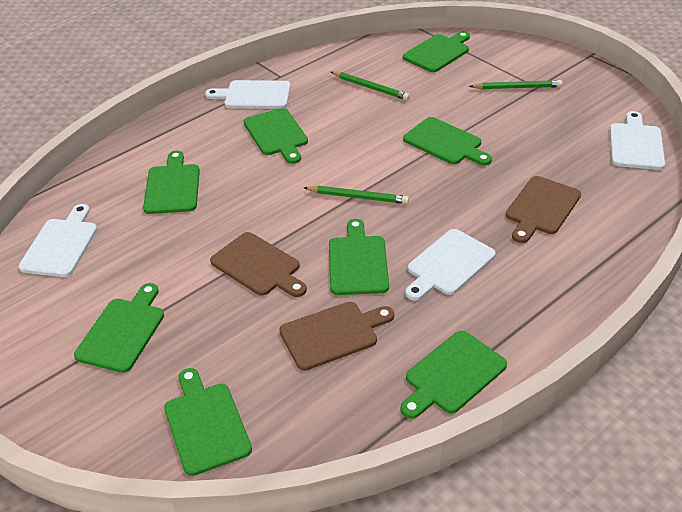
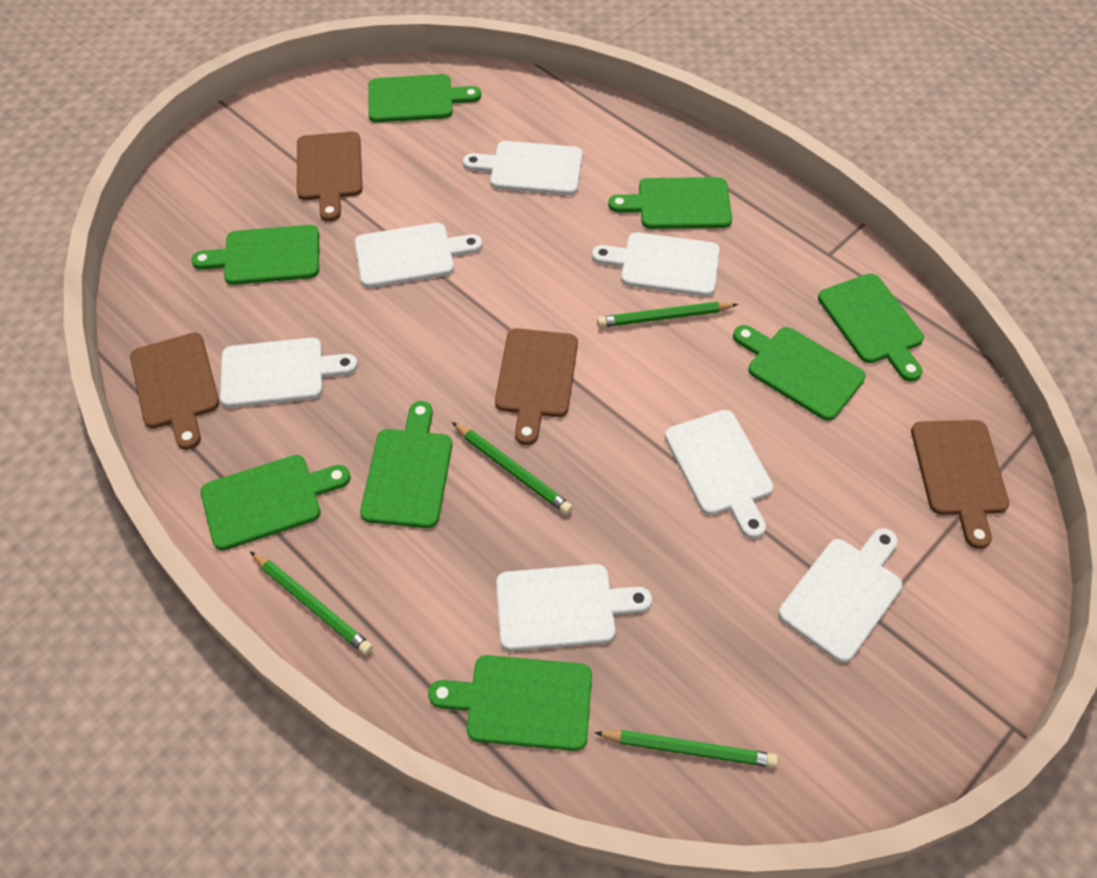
brown cutting board: 3 -> 4
green pencil: 3 -> 4
white cutting board: 4 -> 7

